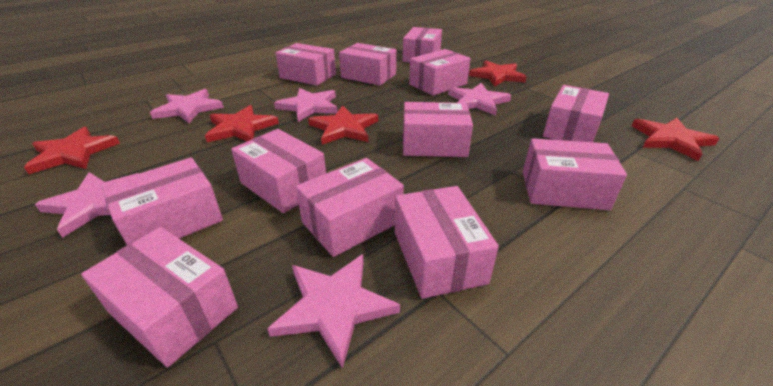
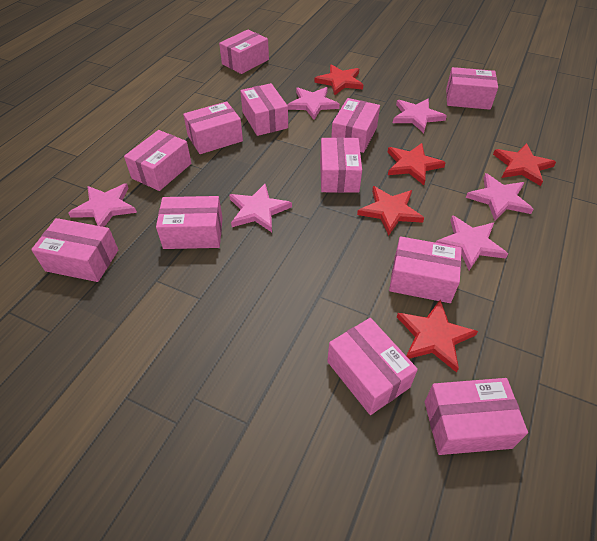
pink star: 5 -> 6

